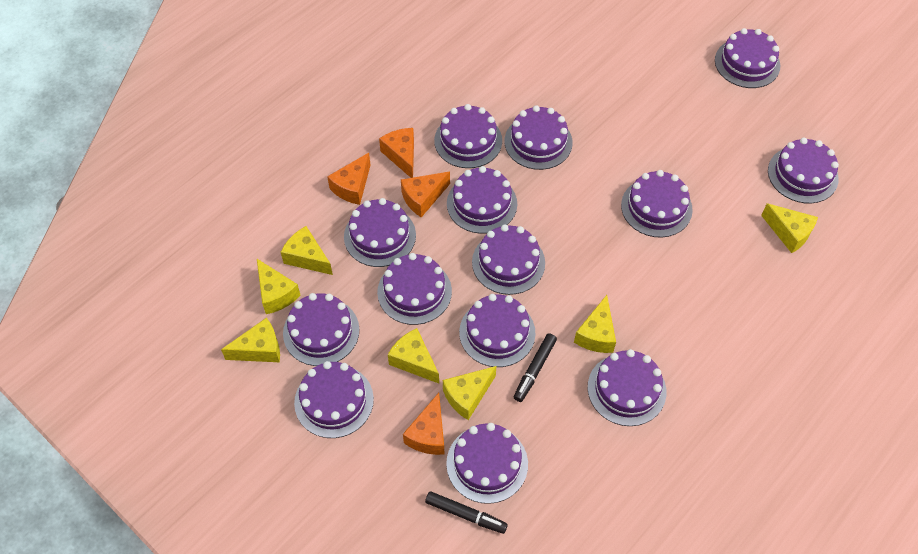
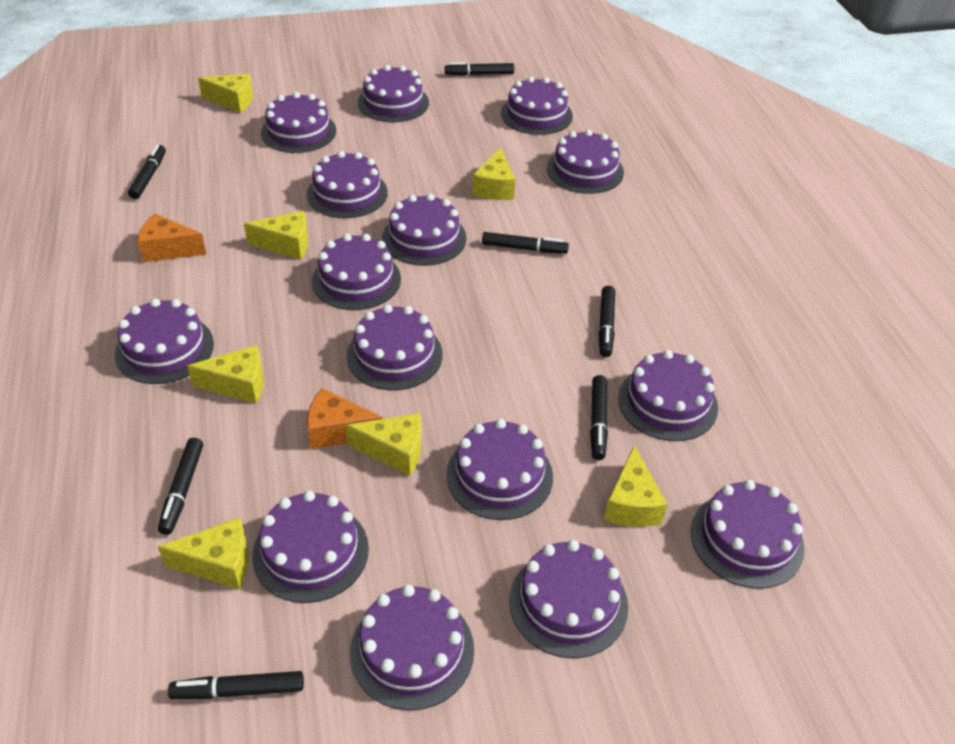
black marker: 2 -> 7
orange cheese: 4 -> 2
purple cake: 14 -> 15

